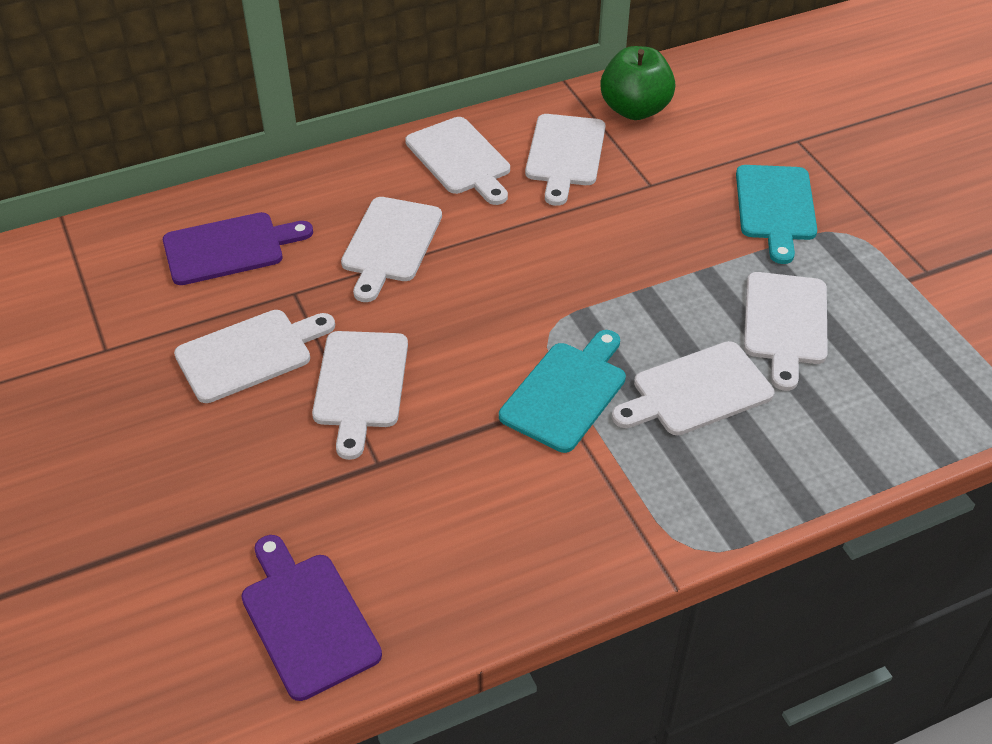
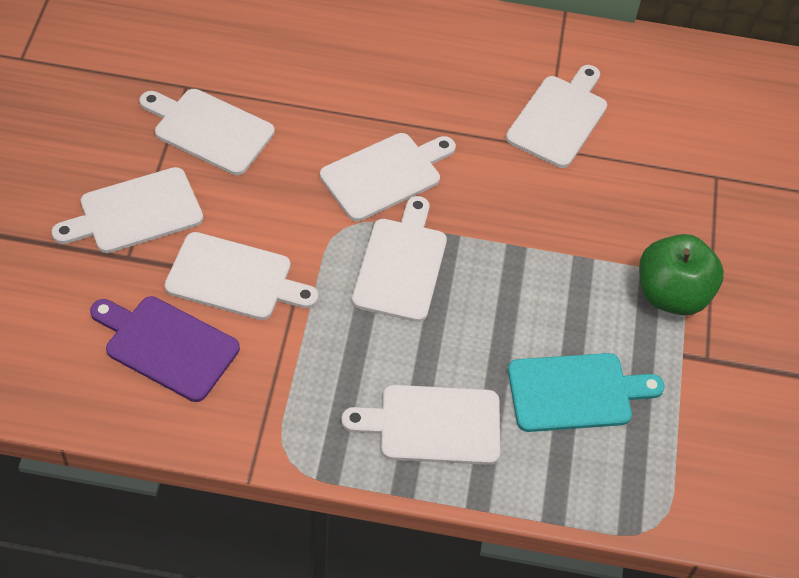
purple cutting board: 2 -> 1
turquoise cutting board: 2 -> 1

